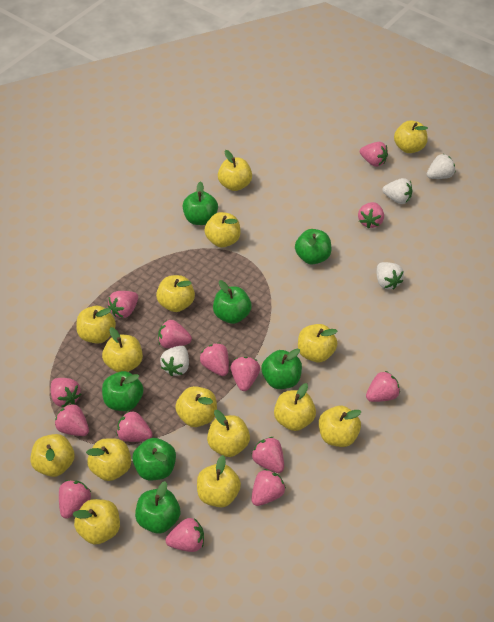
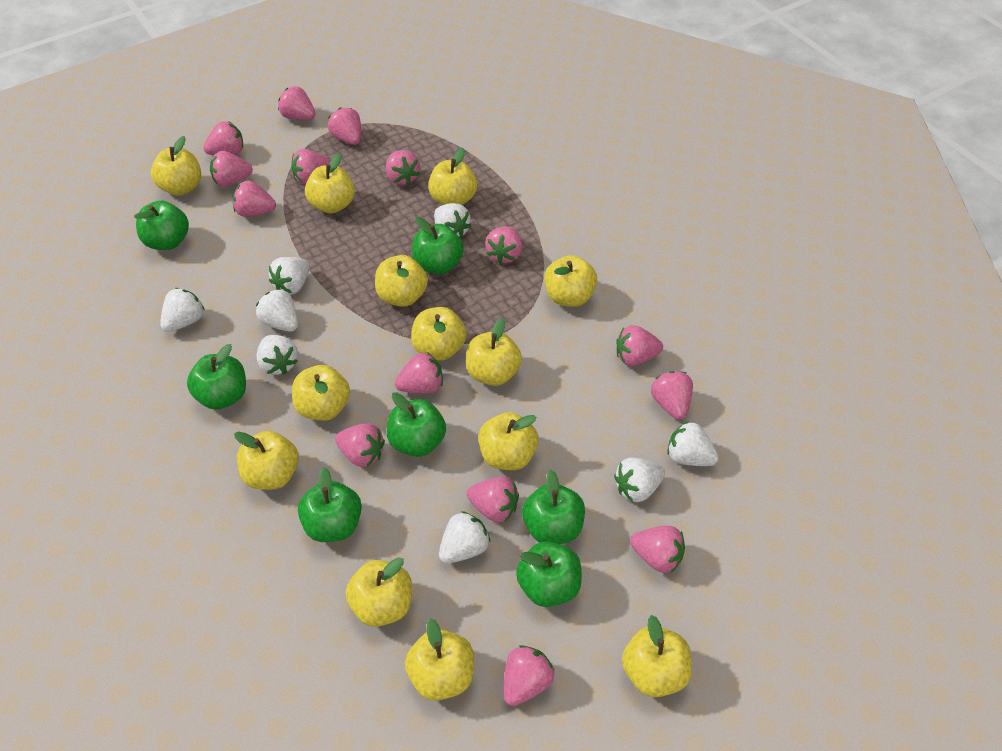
pink strawberry: 14 -> 15
white strawberry: 4 -> 8
yellow apple: 15 -> 13

